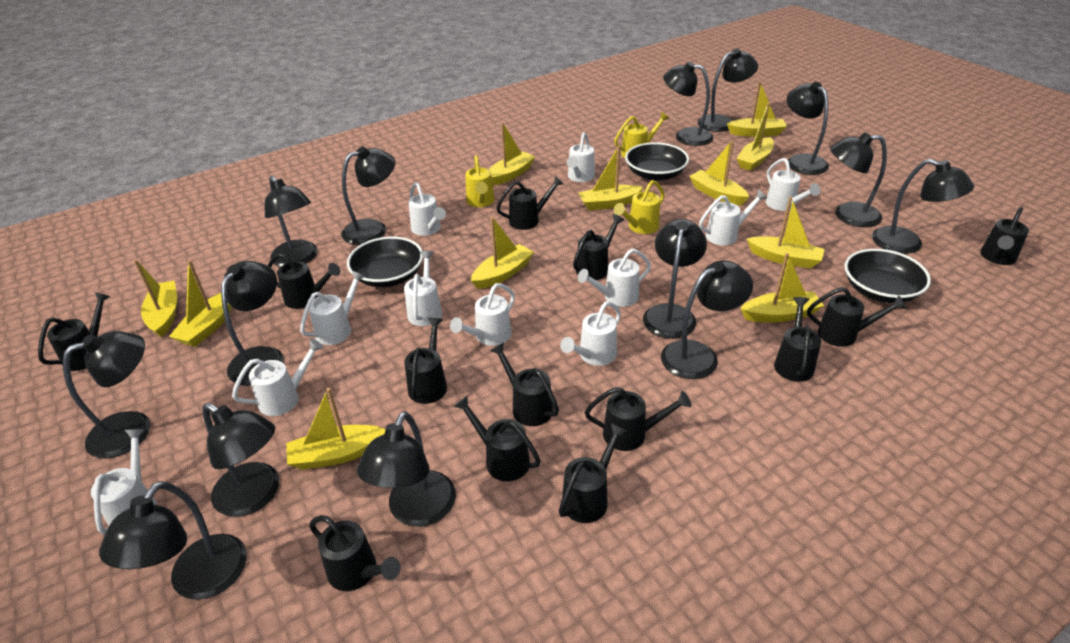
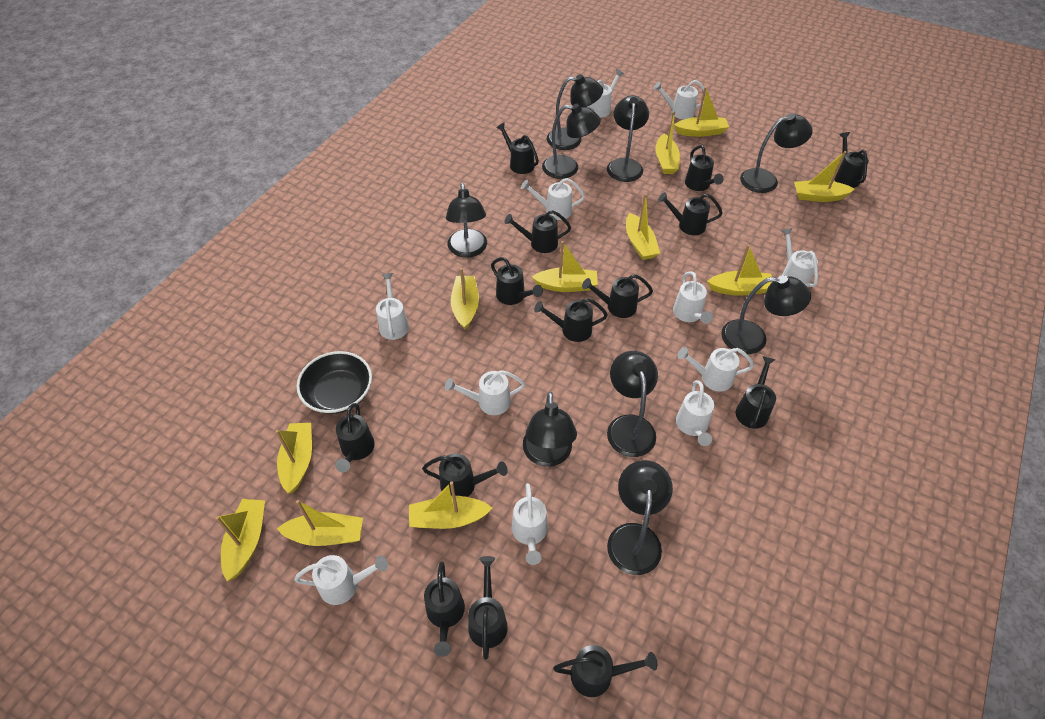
black bowl: 3 -> 1
black lamp: 14 -> 9
black watering can: 13 -> 14
yellow watering can: 3 -> 0

